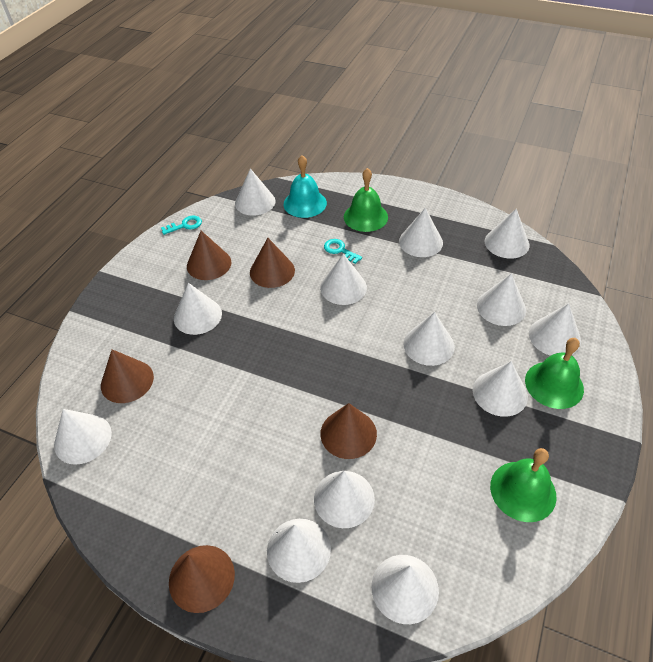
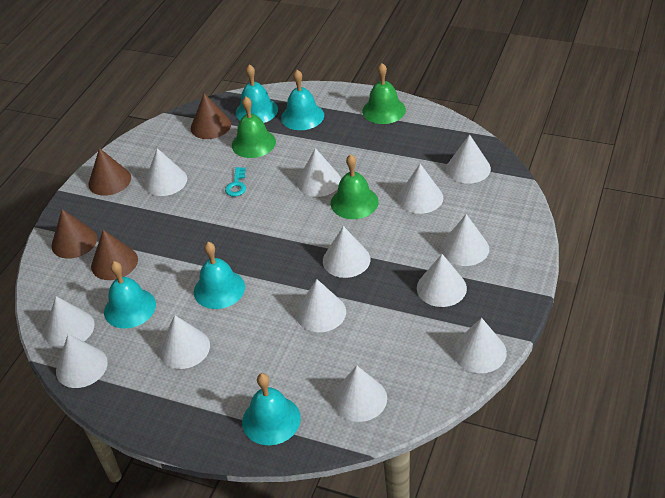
brown cone: 5 -> 4
turquoise bell: 1 -> 5
turquoise key: 2 -> 1

